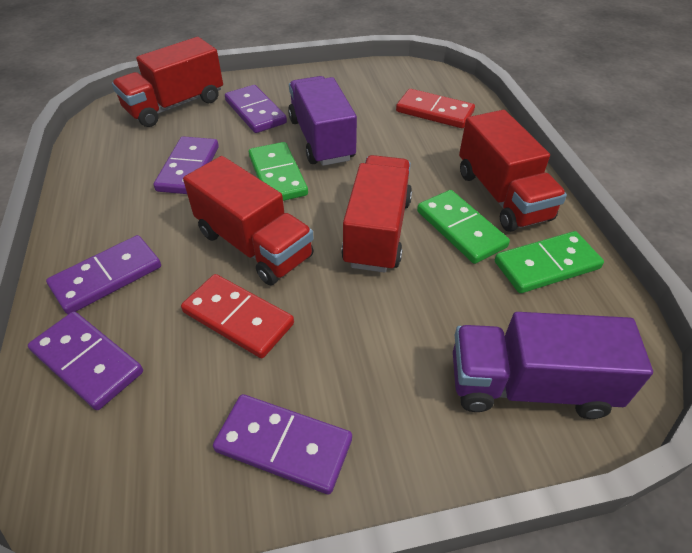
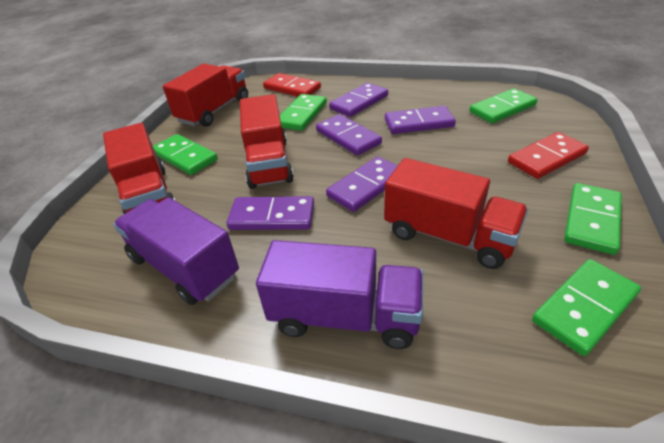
green domino: 3 -> 5

